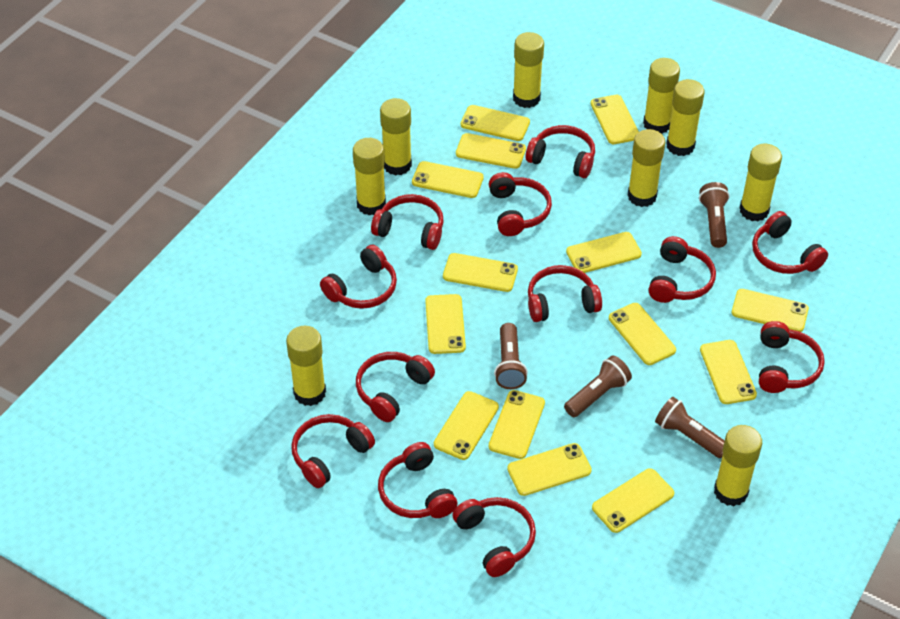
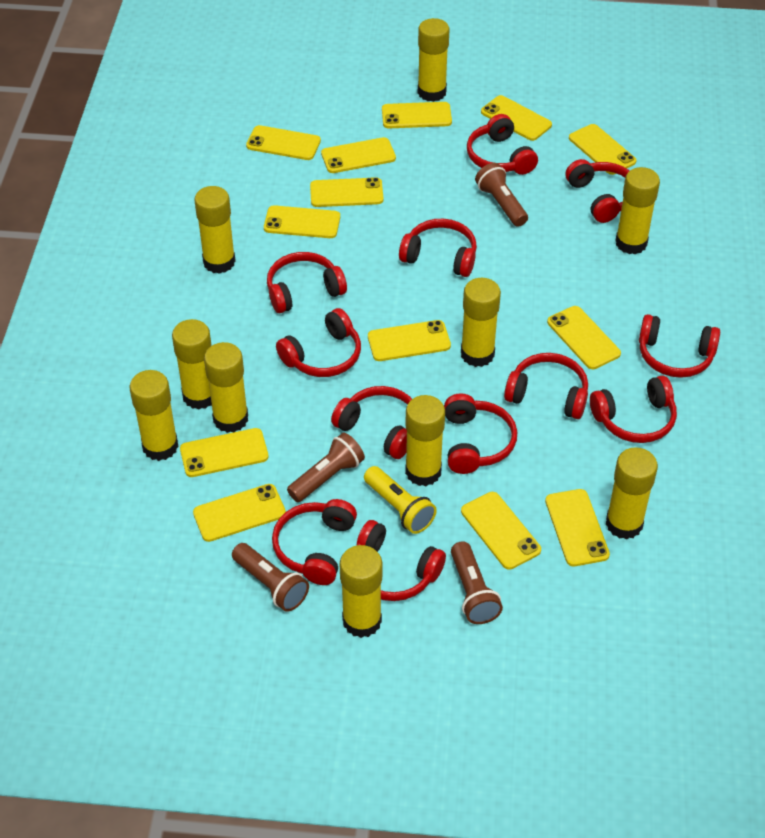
yellow flashlight: 0 -> 1
yellow glue stick: 9 -> 10
yellow phone: 14 -> 13

